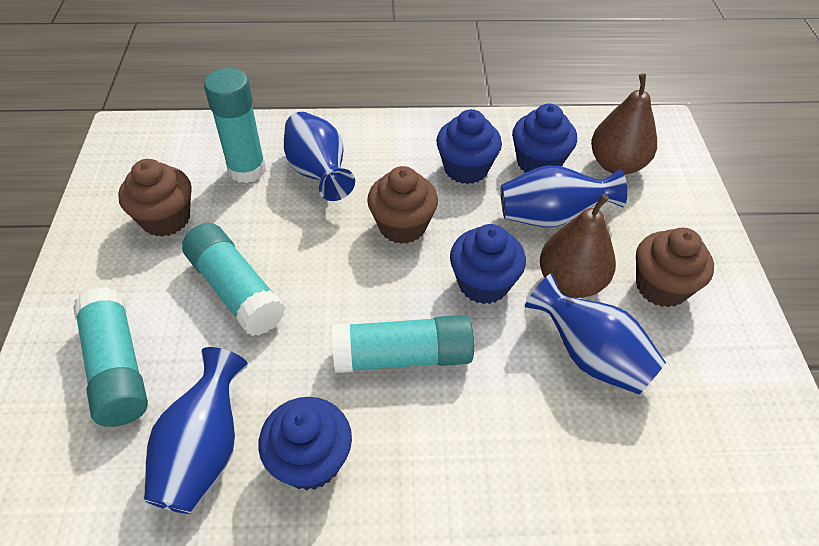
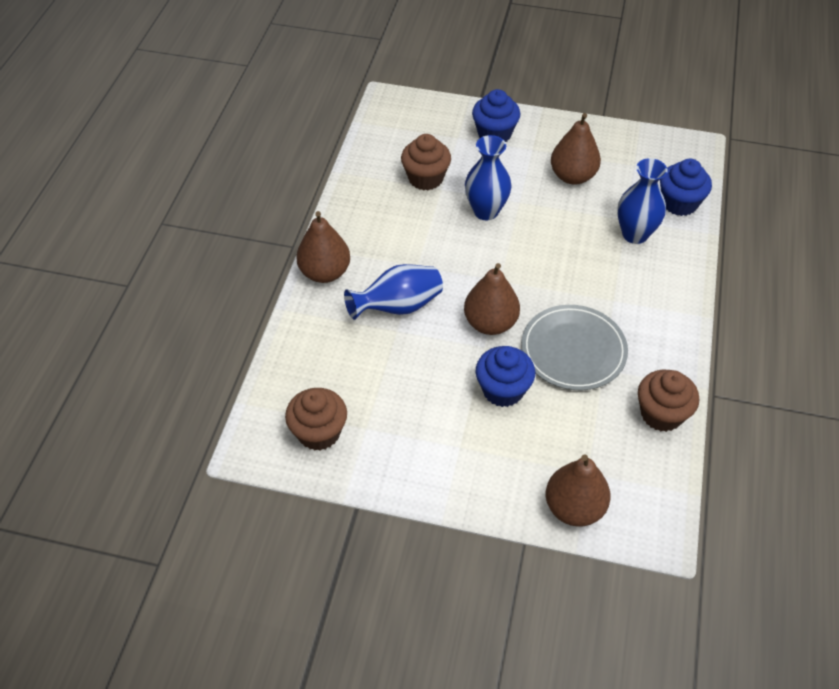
blue cupcake: 4 -> 3
blue vase: 4 -> 3
brown pear: 2 -> 4
grey plate: 0 -> 1
turquoise glue stick: 4 -> 0

